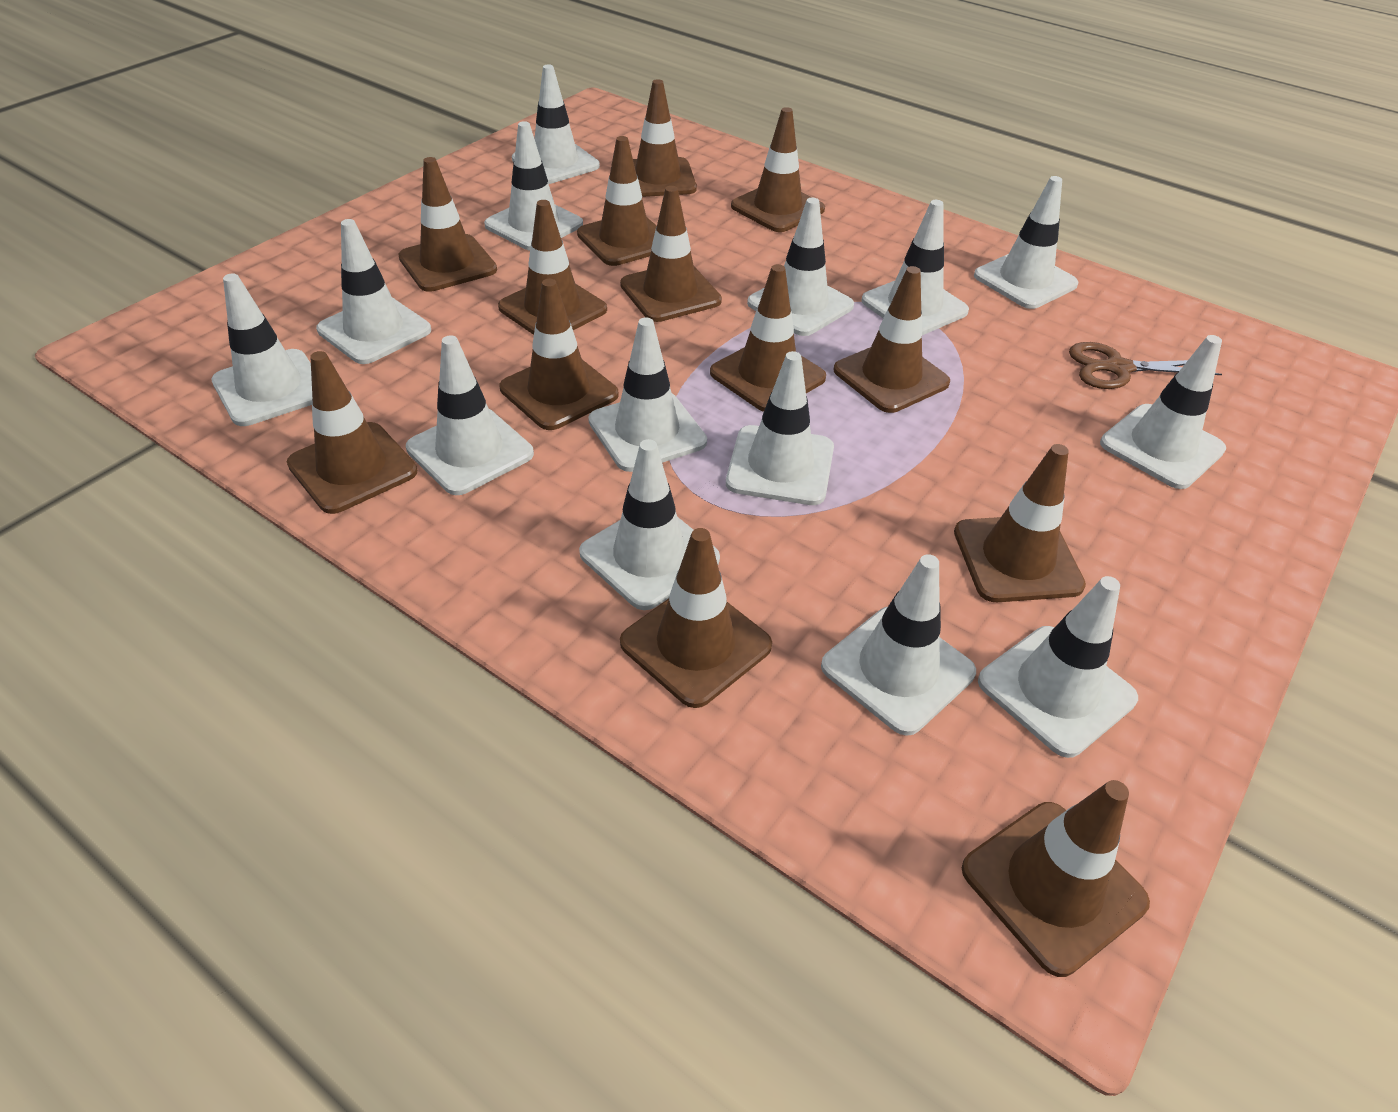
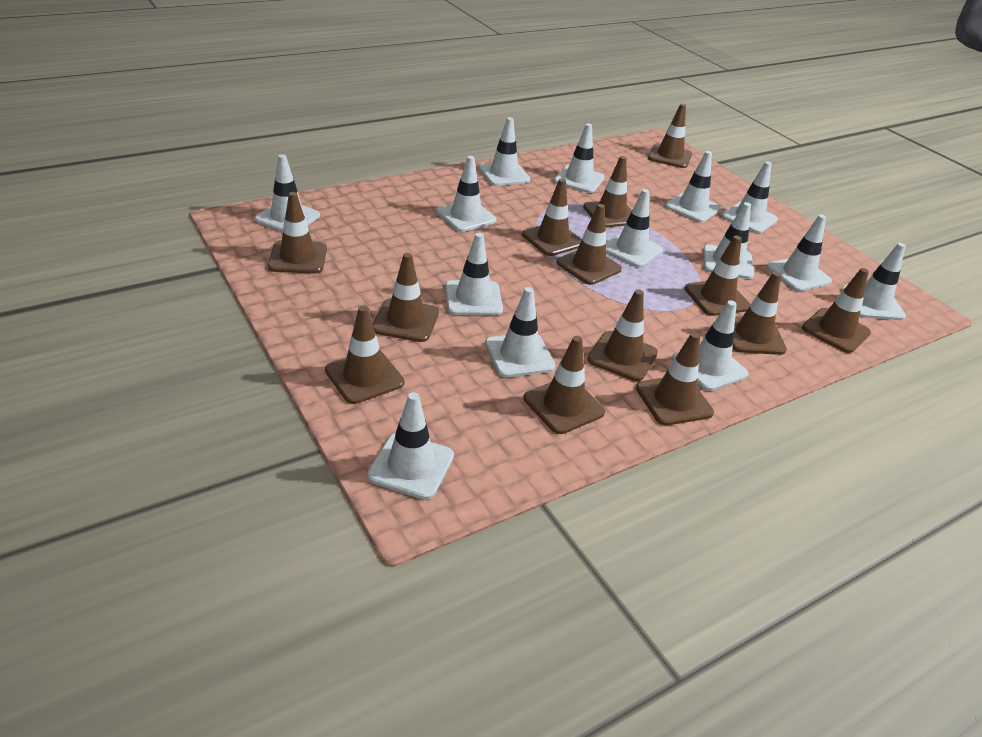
brown scissors: 1 -> 0

